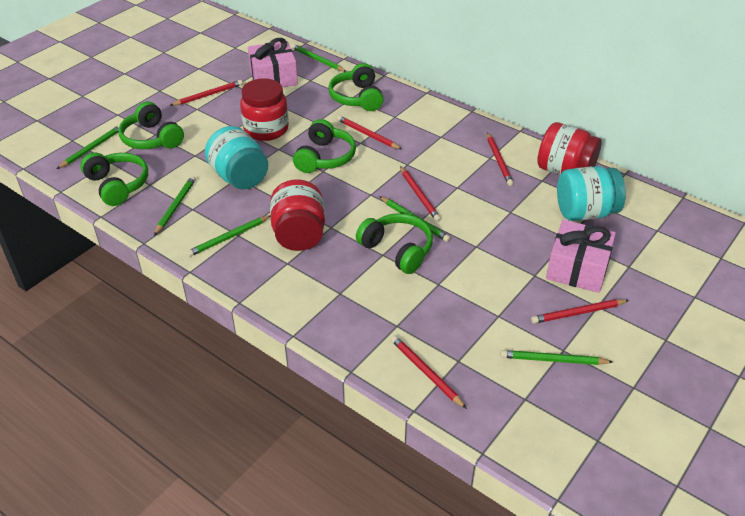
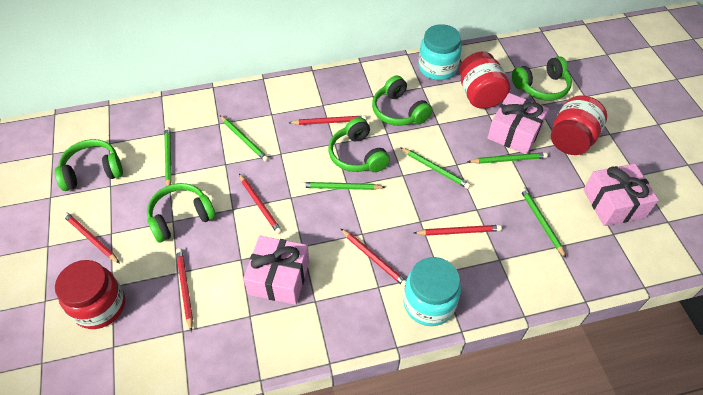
pink gift: 2 -> 3

